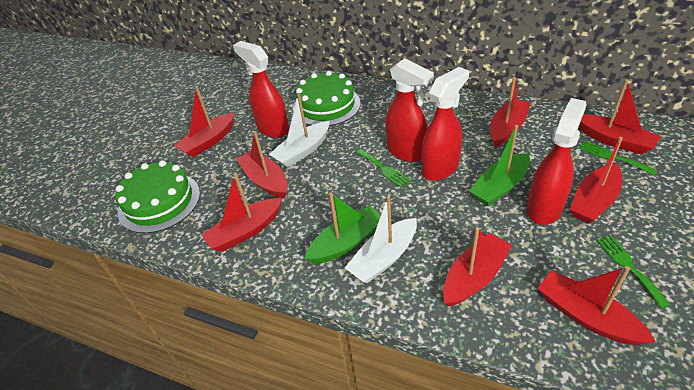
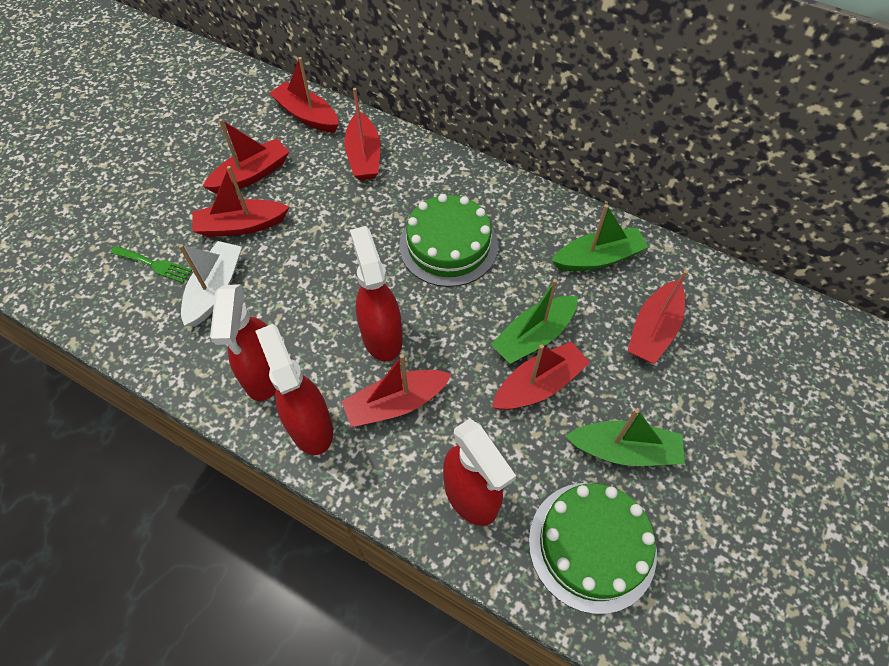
green boat: 2 -> 3
green fork: 3 -> 1
red boat: 8 -> 7
white boat: 2 -> 1

